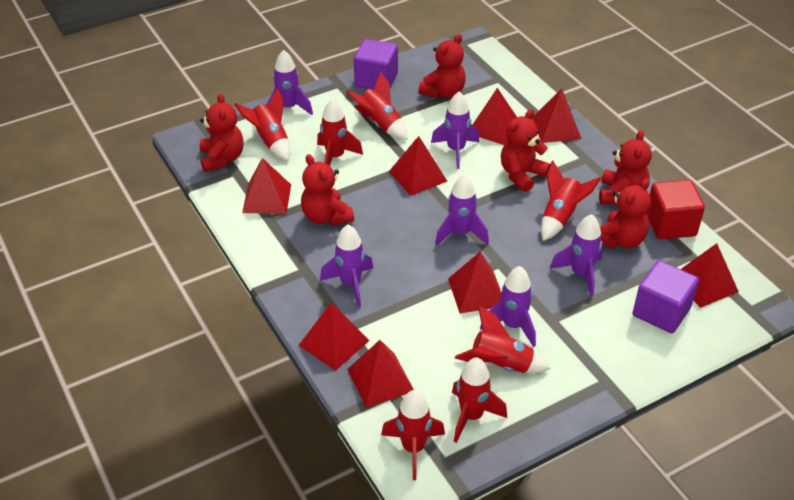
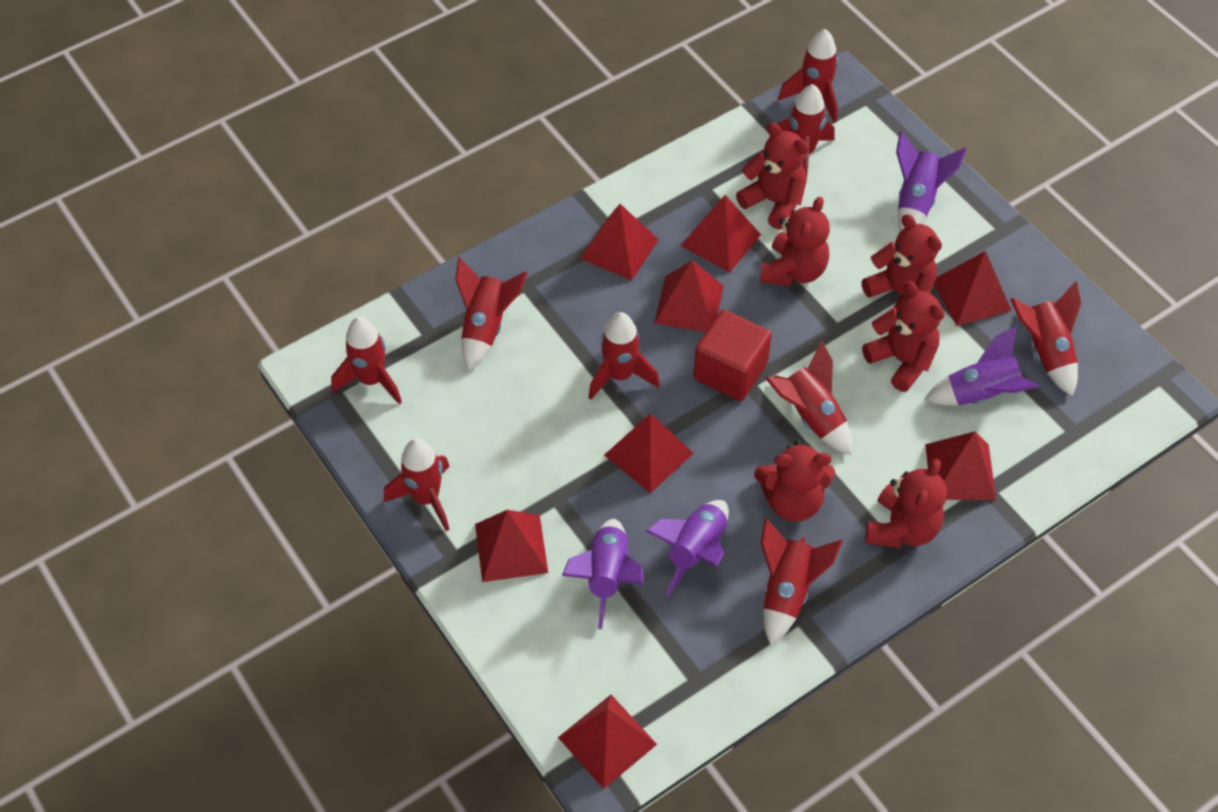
purple cube: 2 -> 0
purple rocket: 6 -> 4
red rocket: 7 -> 9

